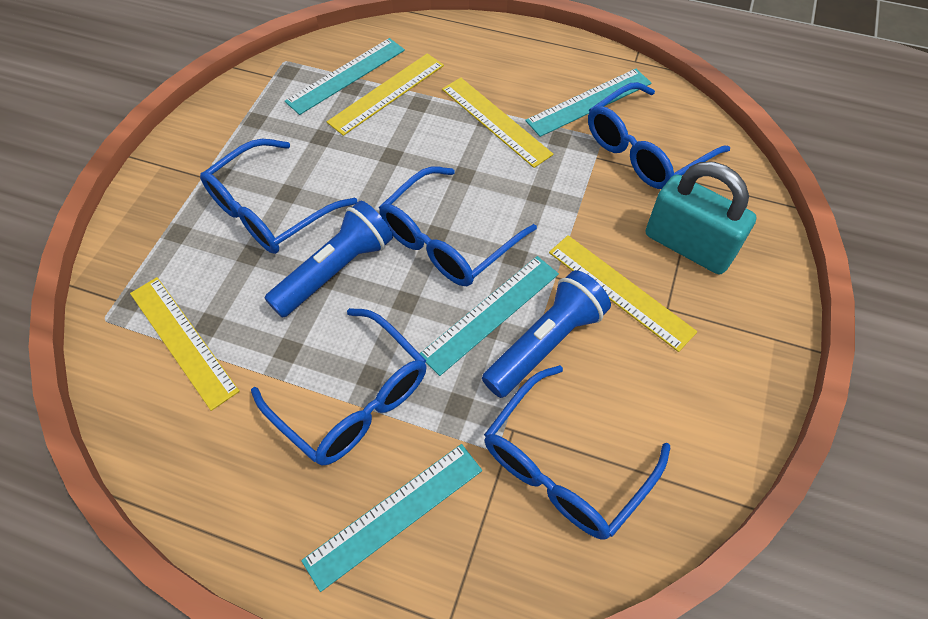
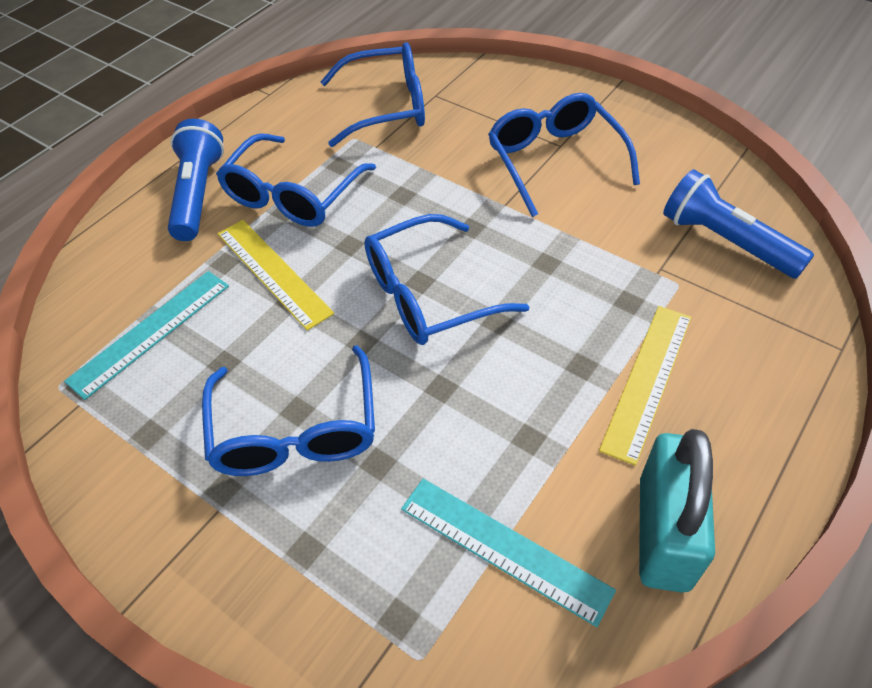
turquoise ruler: 4 -> 2
yellow ruler: 4 -> 2

